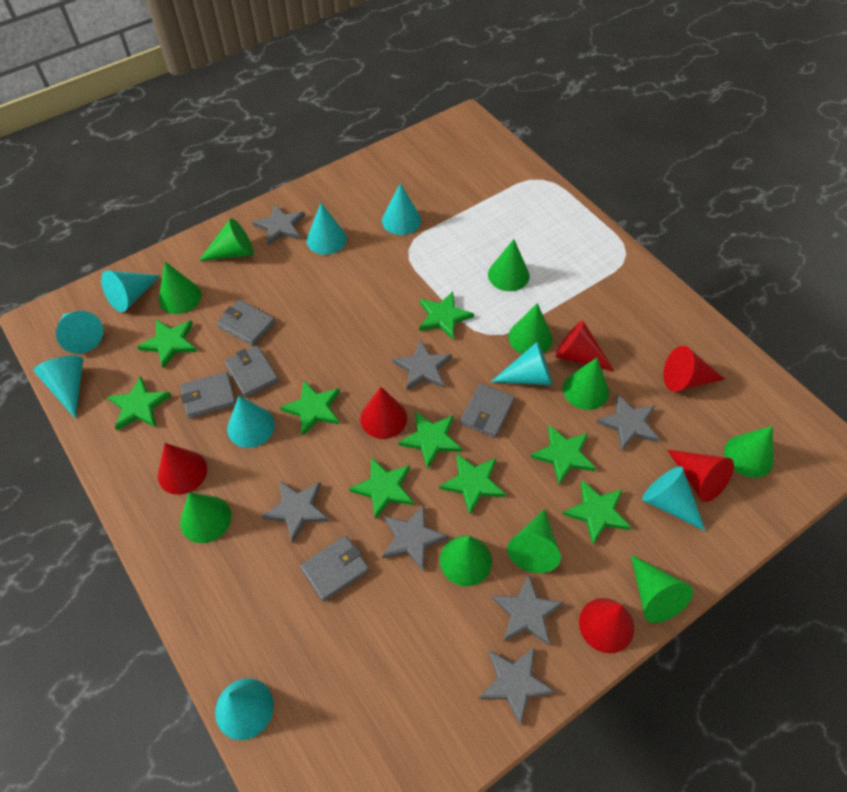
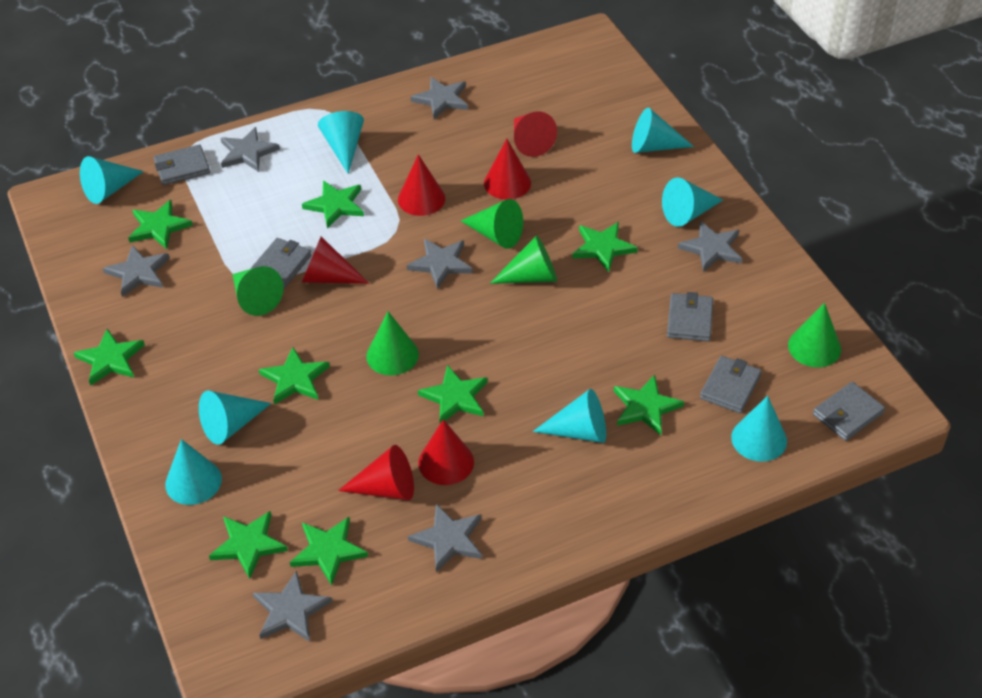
green cone: 10 -> 5
turquoise cone: 9 -> 8

